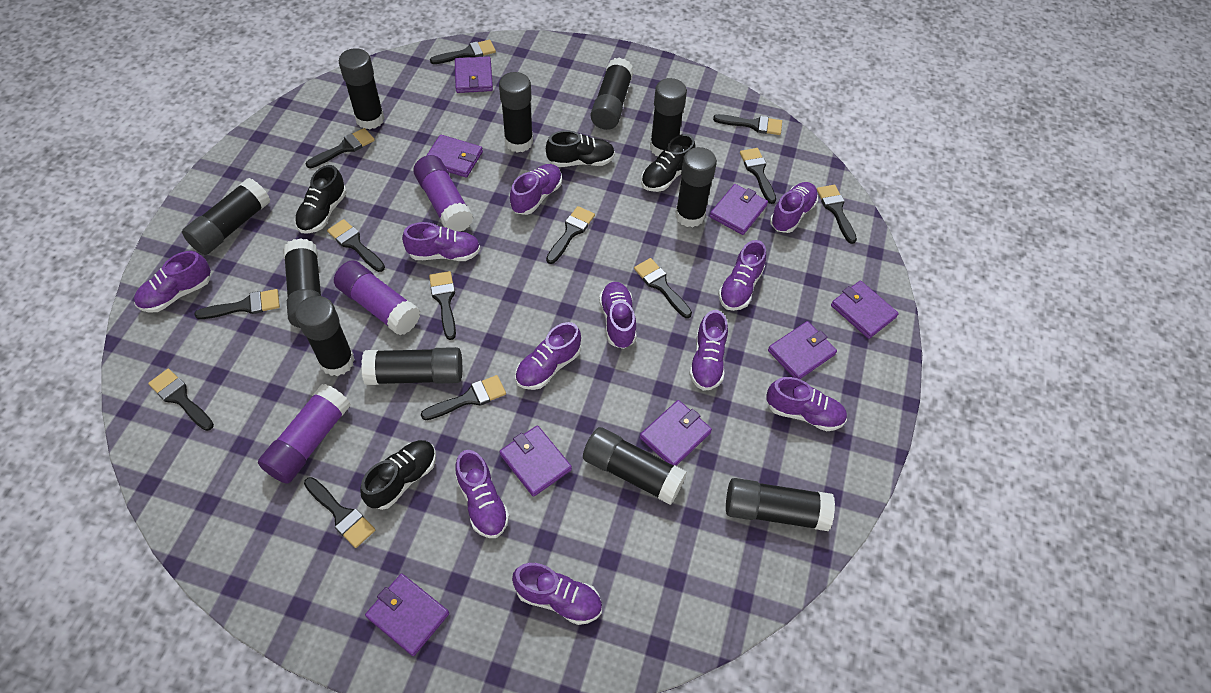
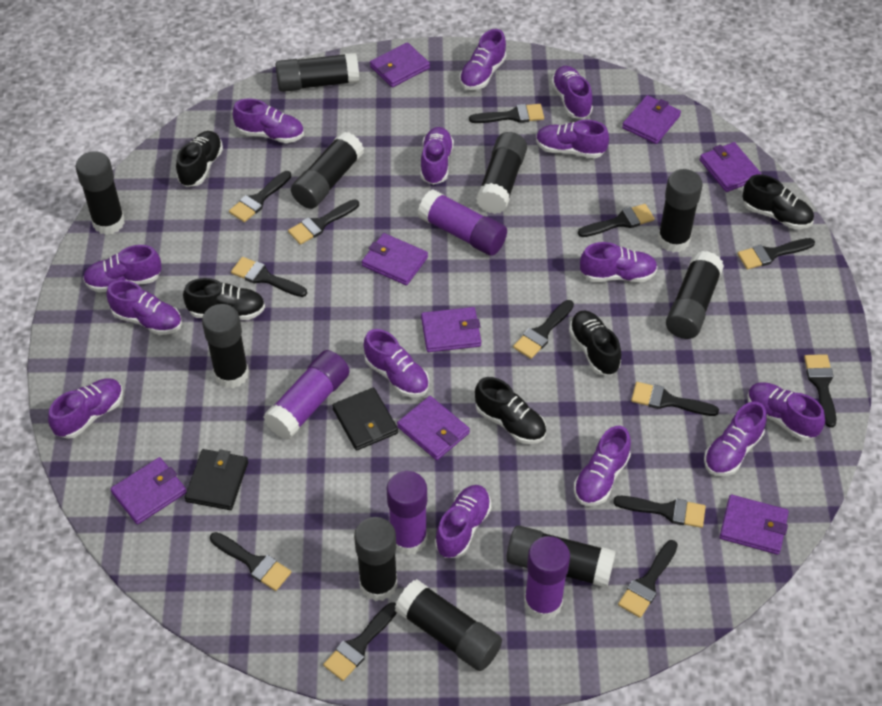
black glue stick: 11 -> 10
black shoe: 4 -> 5
black wallet: 0 -> 2
purple glue stick: 3 -> 4
purple shoe: 11 -> 14

